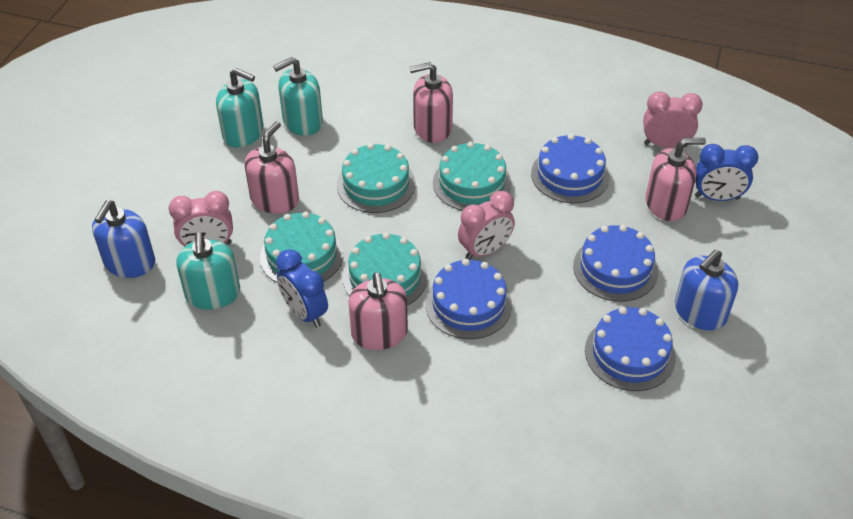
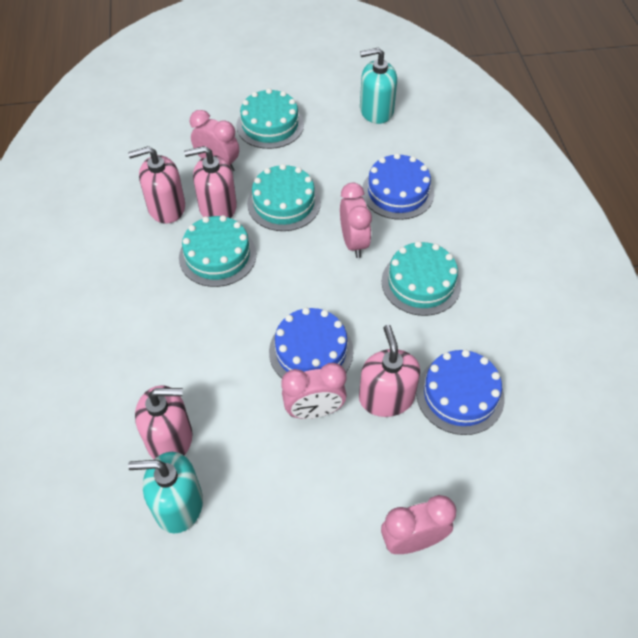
blue cake: 4 -> 3
blue clock: 2 -> 0
blue soap dispenser: 2 -> 0
pink clock: 3 -> 4
turquoise soap dispenser: 3 -> 2

